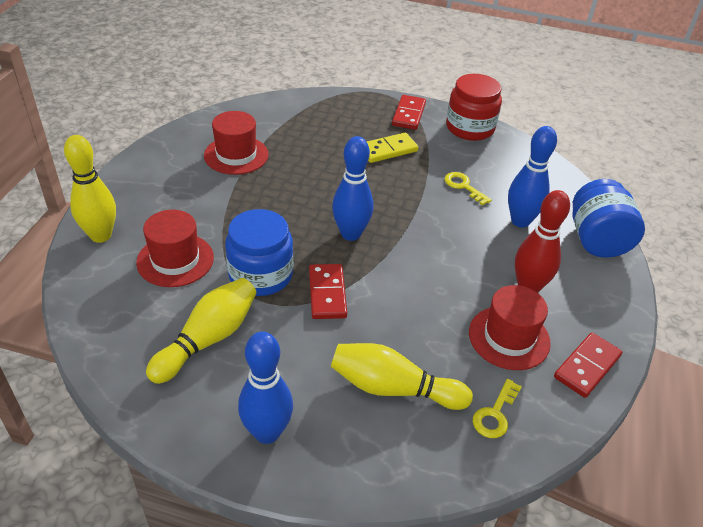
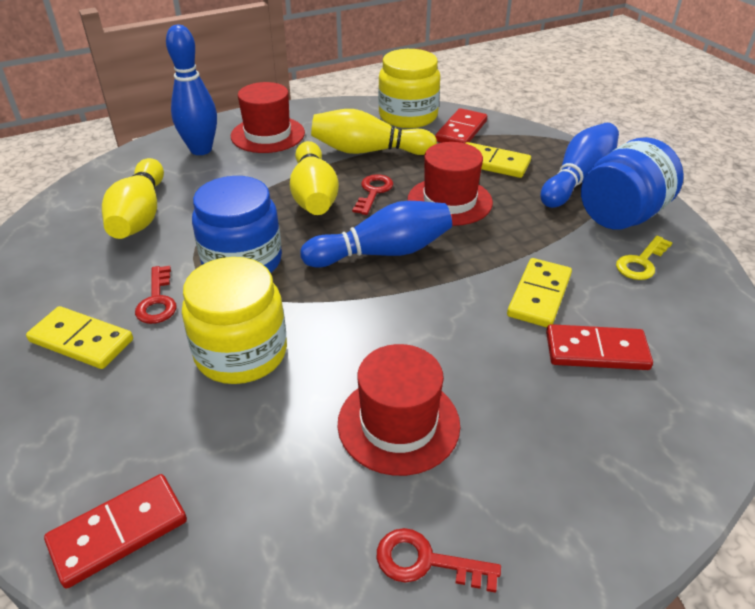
red bowling pin: 1 -> 0
red jar: 1 -> 0
red key: 0 -> 3
yellow domino: 1 -> 3
yellow jar: 0 -> 2
yellow key: 2 -> 1

